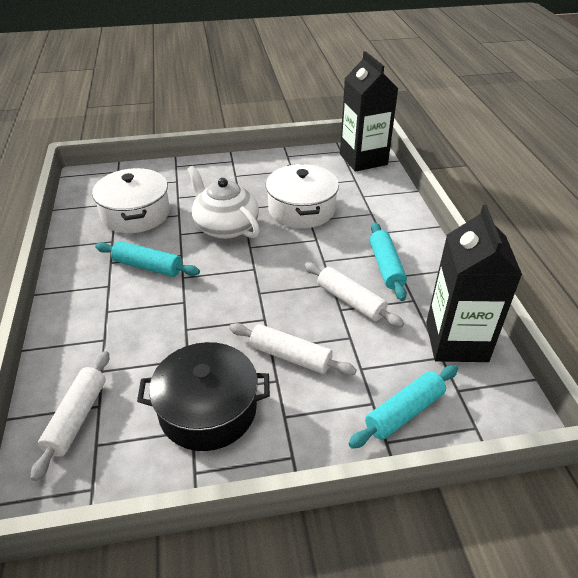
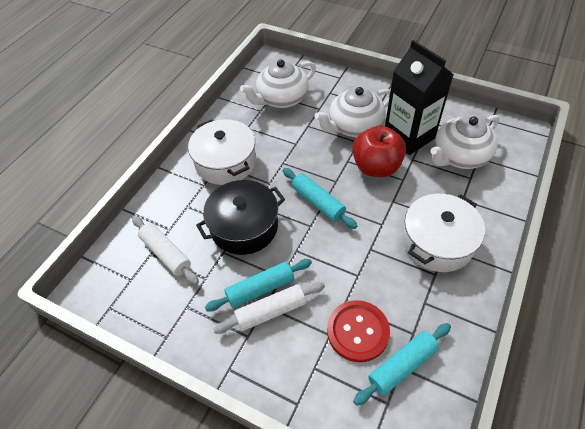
black carton: 2 -> 1
red apple: 0 -> 1
red button: 0 -> 1
white rolling pin: 3 -> 2
white teapot: 1 -> 3

